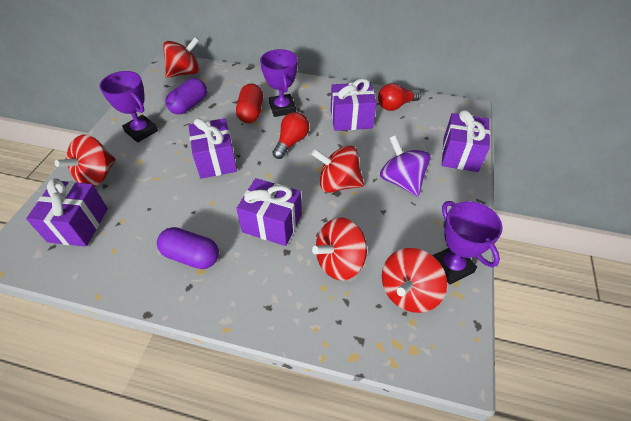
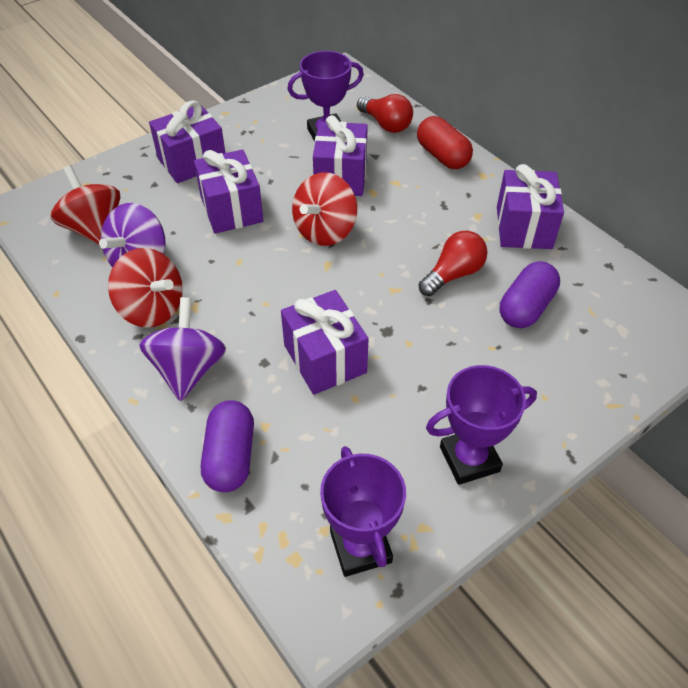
purple spinning top: 1 -> 2
red spinning top: 5 -> 3

